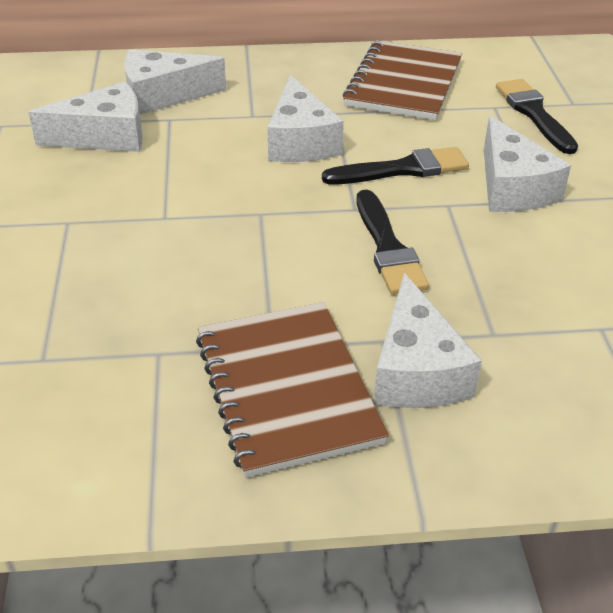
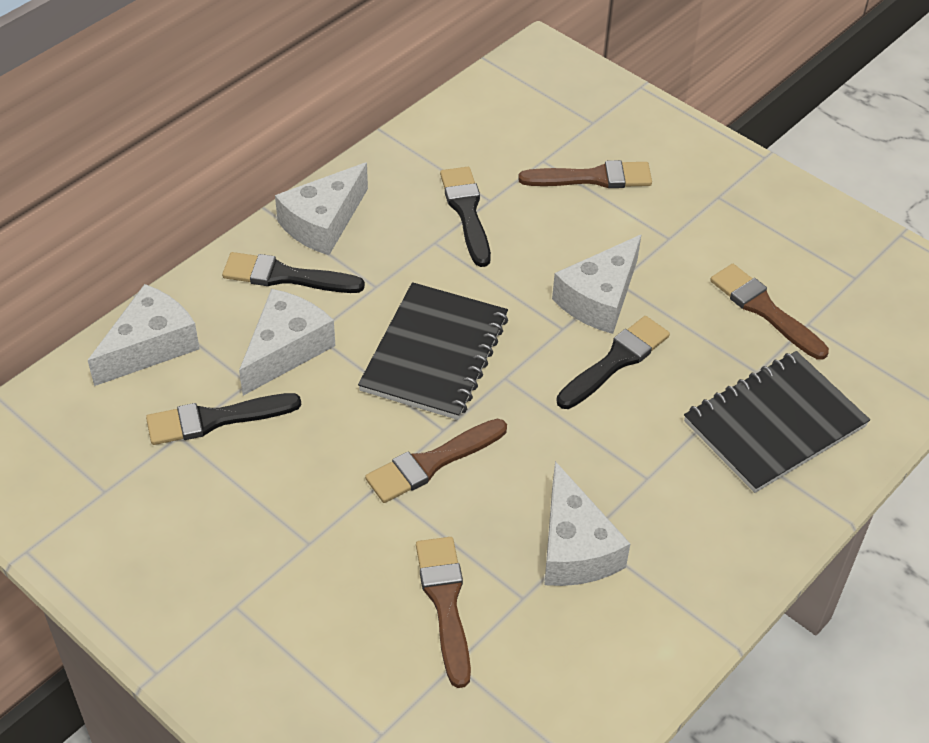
black brush: 3 -> 4
black notebook: 0 -> 2
brown brush: 0 -> 4
brown notebook: 2 -> 0

